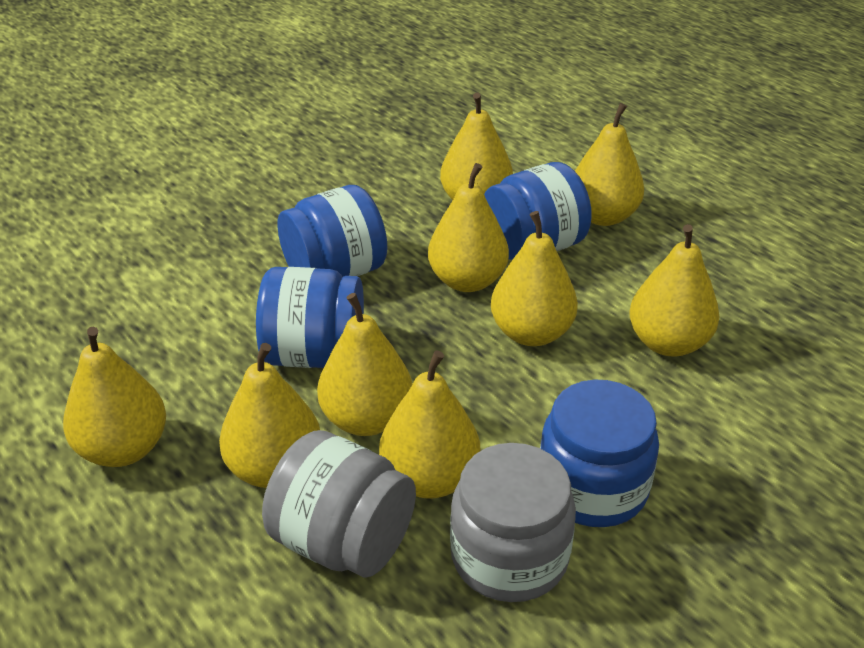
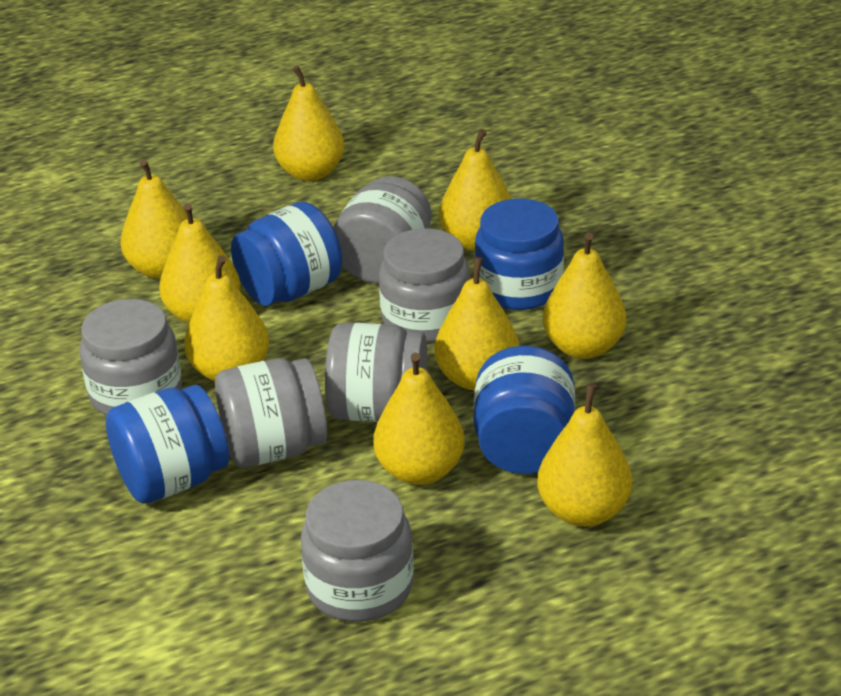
grey jar: 2 -> 6

